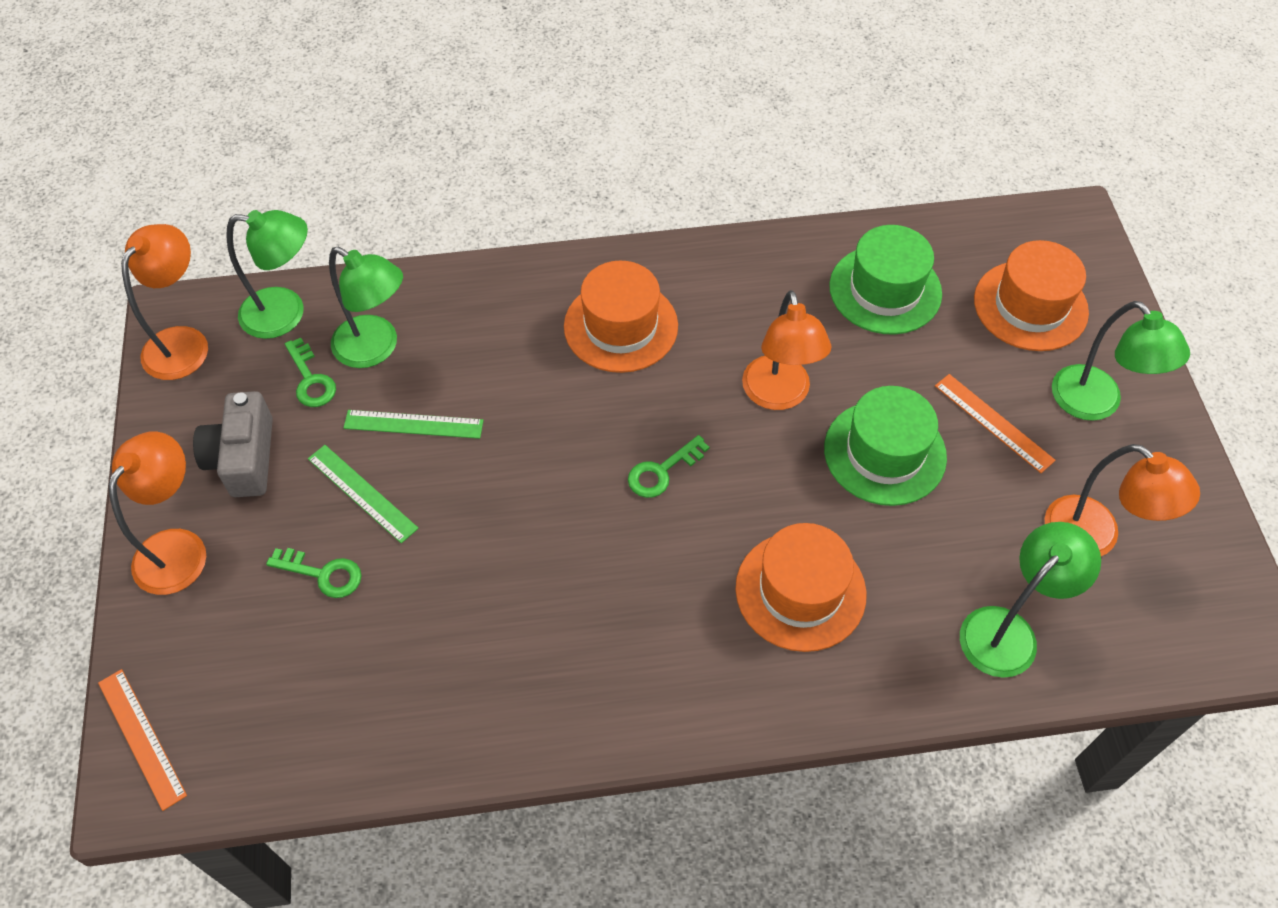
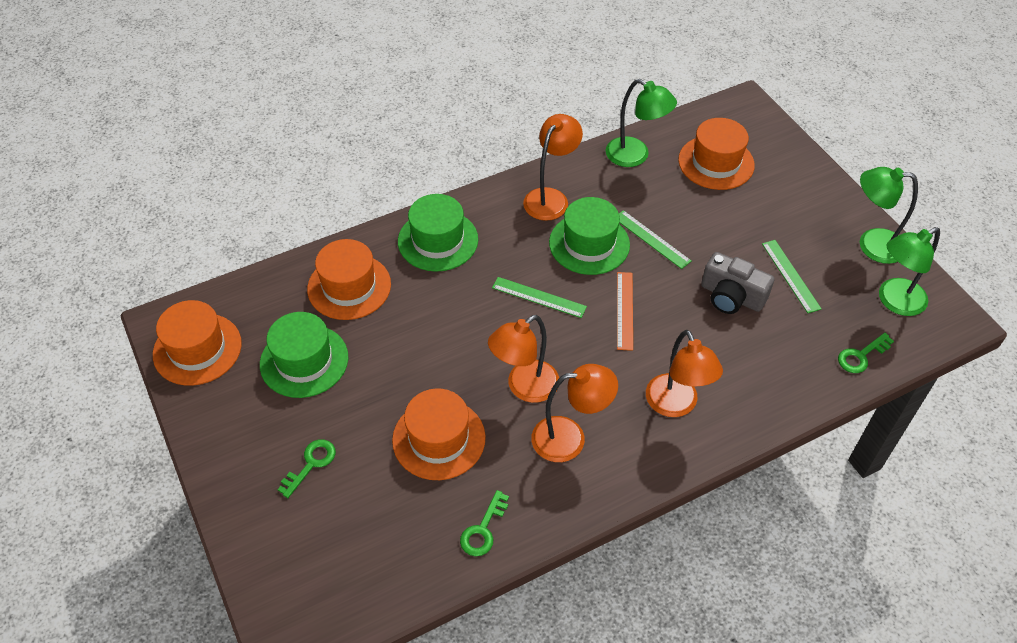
green hat: 2 -> 3
green lamp: 4 -> 3
green ruler: 2 -> 3
orange hat: 3 -> 4
orange ruler: 2 -> 1

